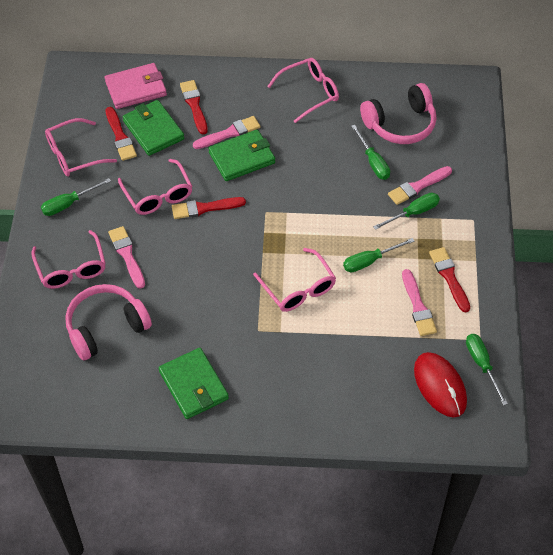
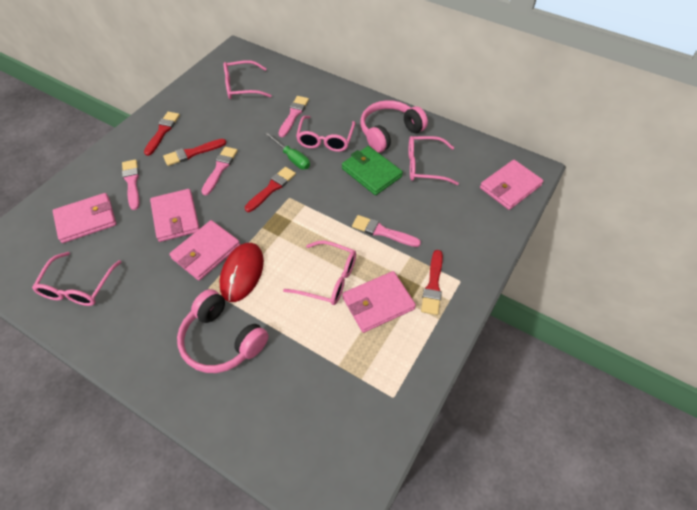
green screwdriver: 5 -> 1
green wallet: 3 -> 1
pink wallet: 1 -> 5

